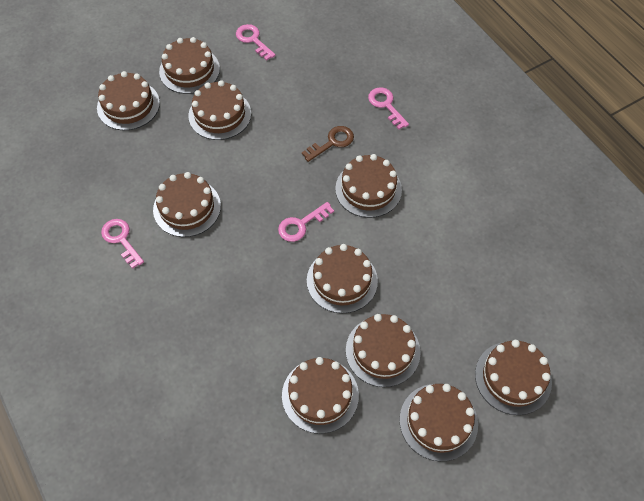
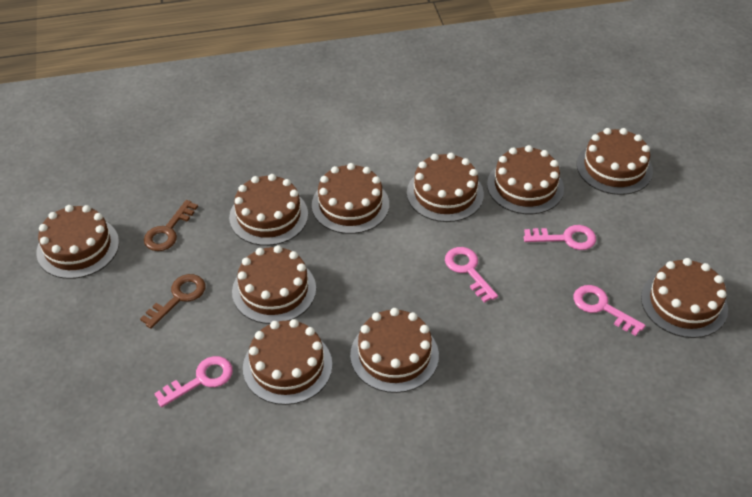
brown key: 1 -> 2

